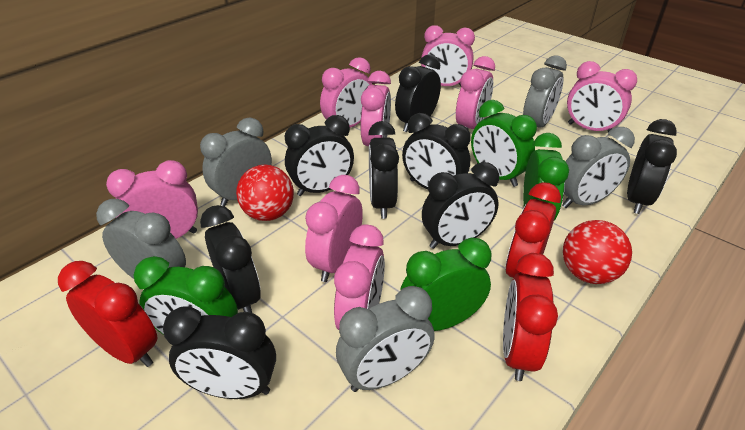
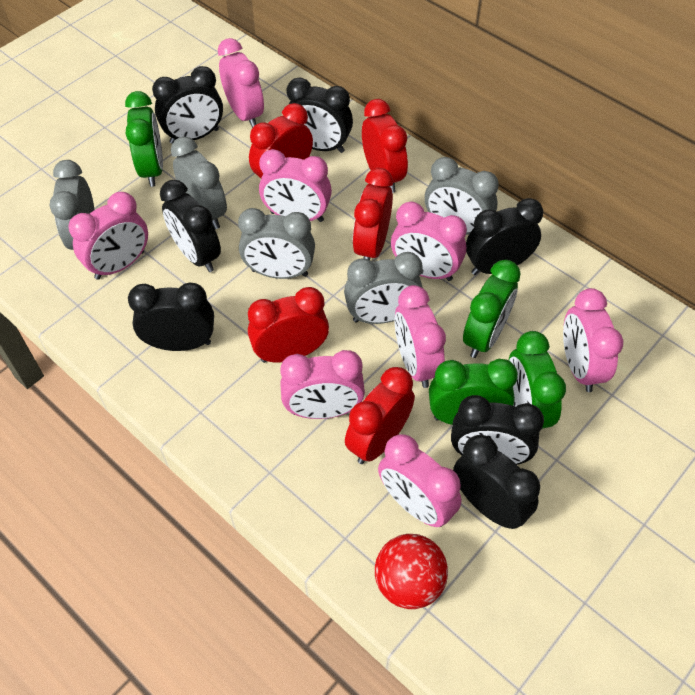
black clock: 8 -> 7
red ball: 2 -> 1
red clock: 3 -> 5

